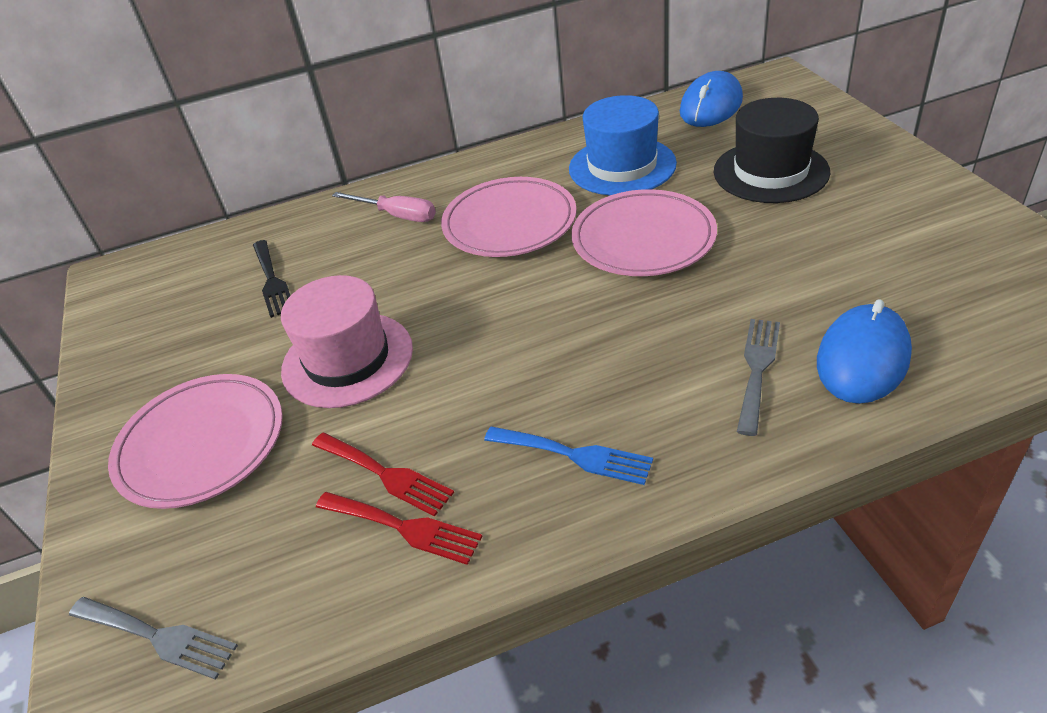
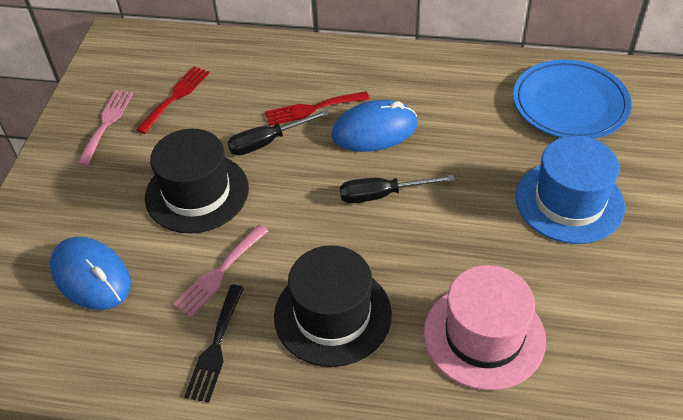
black hat: 1 -> 2
black screwdriver: 0 -> 2
blue fork: 1 -> 0
blue plate: 0 -> 1
grey fork: 2 -> 0
pink fork: 0 -> 2
pink plate: 3 -> 0
pink screwdriver: 1 -> 0

